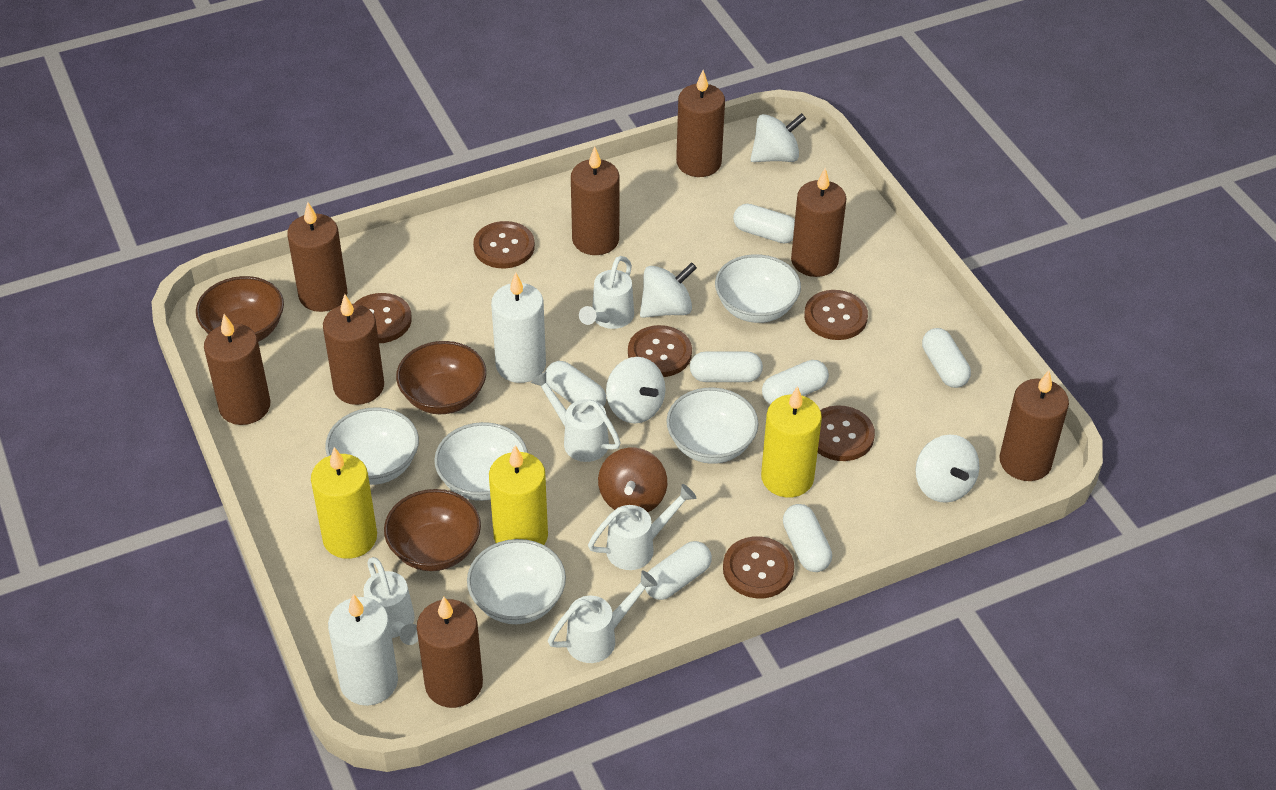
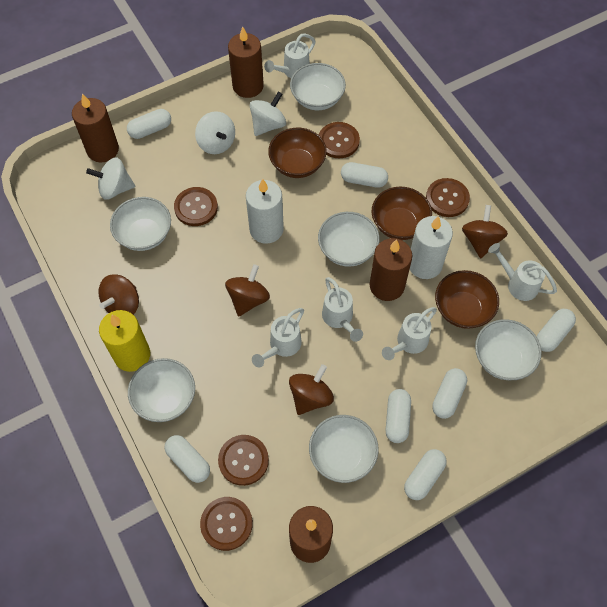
brown button: 6 -> 5
brown candle: 8 -> 4
brown spinning top: 1 -> 4
white bowl: 5 -> 6
white spinning top: 4 -> 3
yellow candle: 3 -> 1

